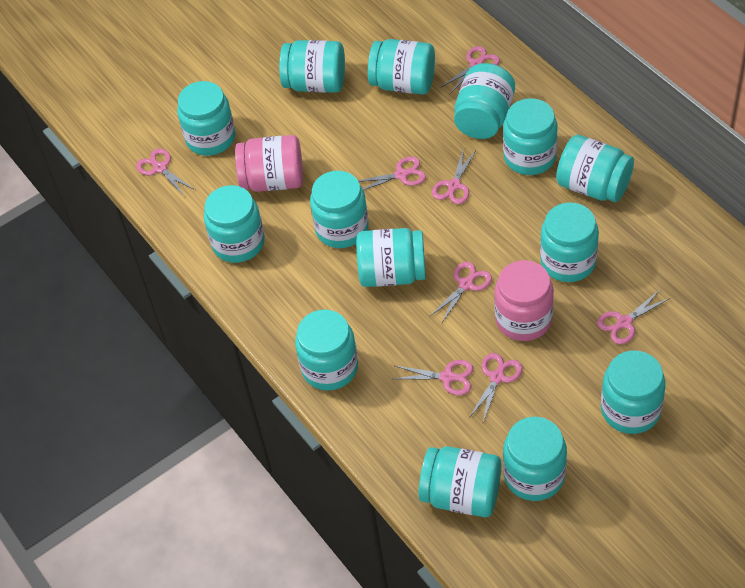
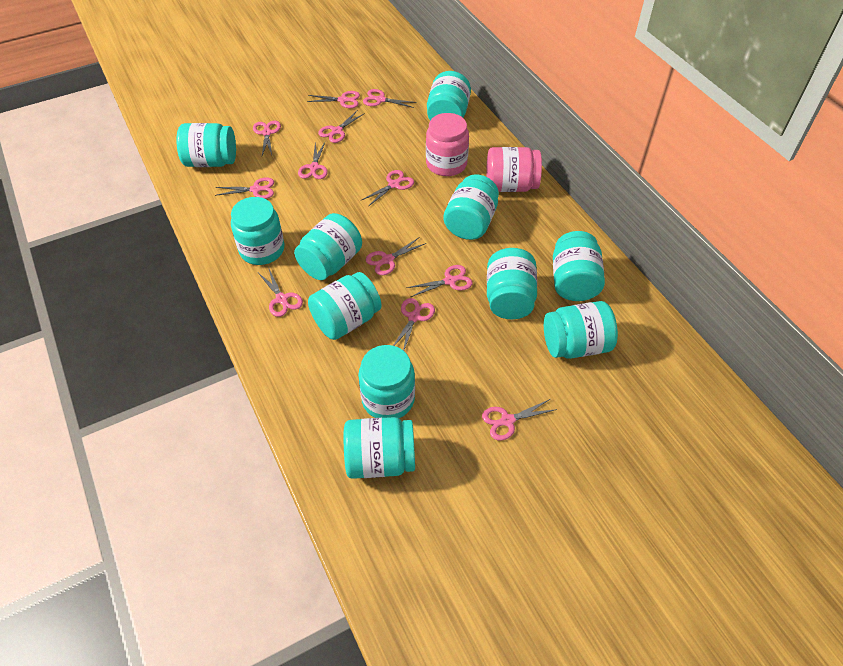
pink scissors: 8 -> 12
turquoise jar: 14 -> 11

